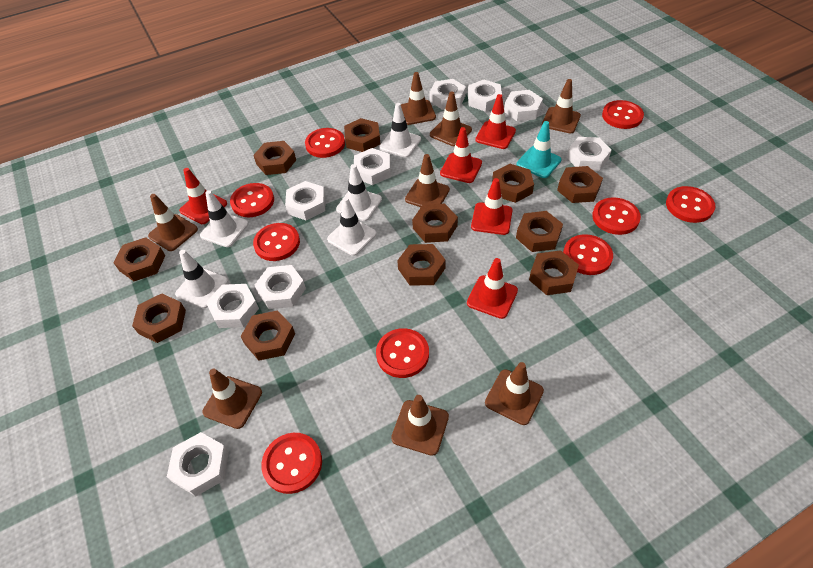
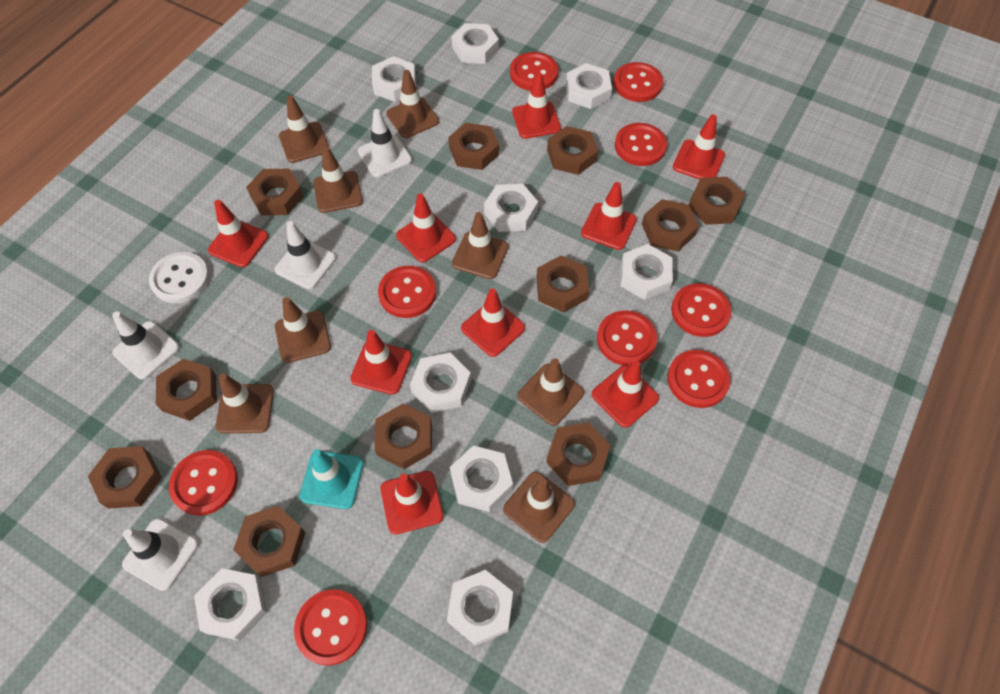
red traffic cone: 5 -> 9
white button: 0 -> 1
white traffic cone: 5 -> 4

